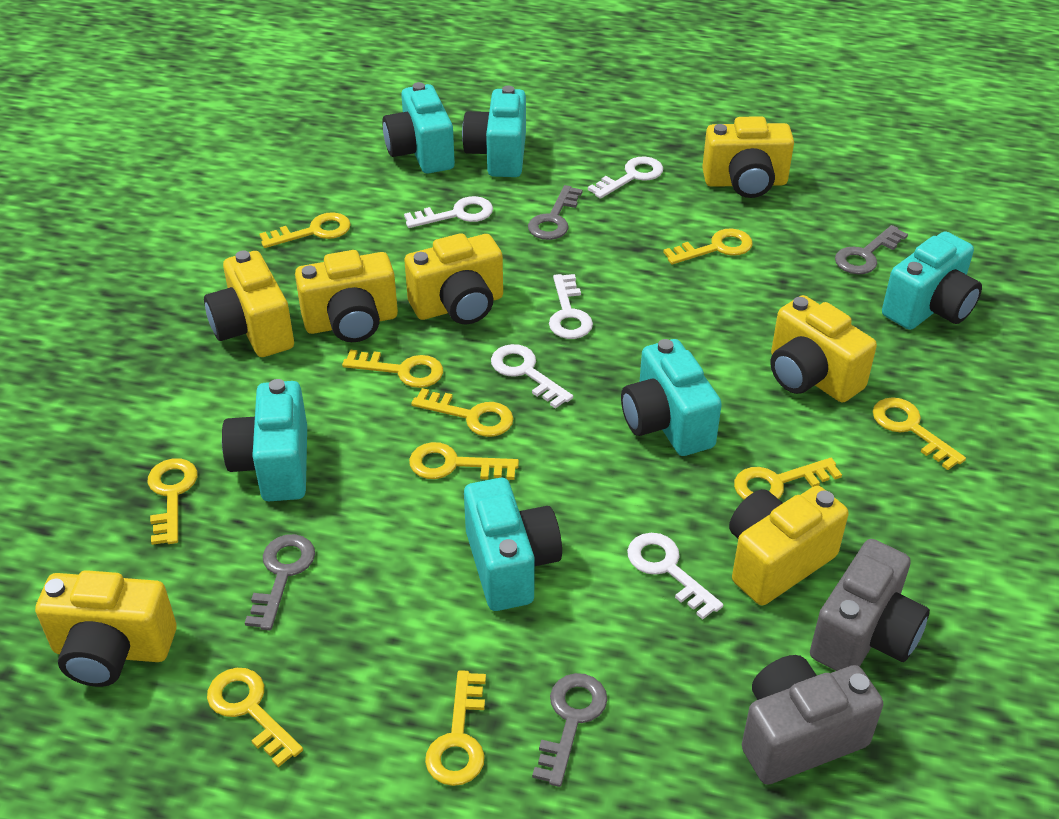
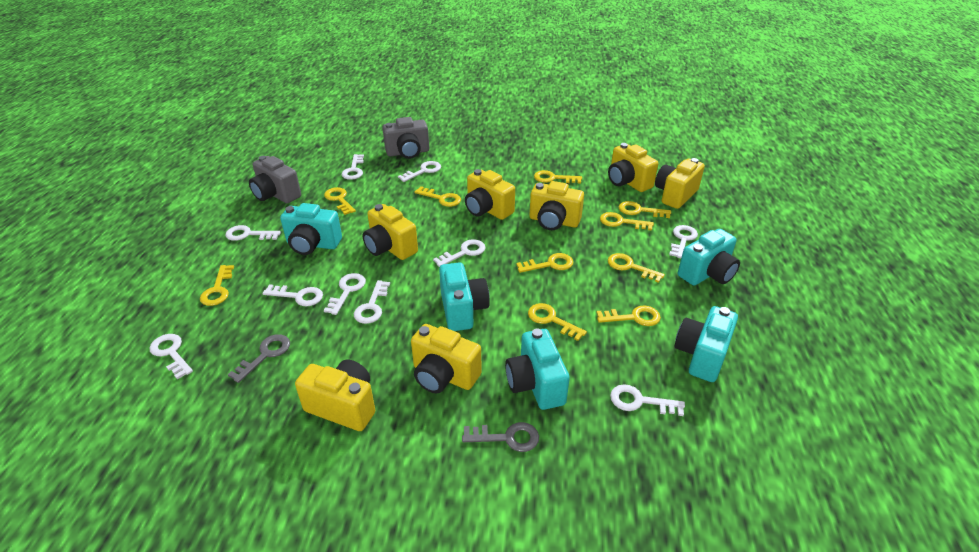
grey key: 4 -> 2
turquoise camera: 6 -> 5
white key: 5 -> 10

